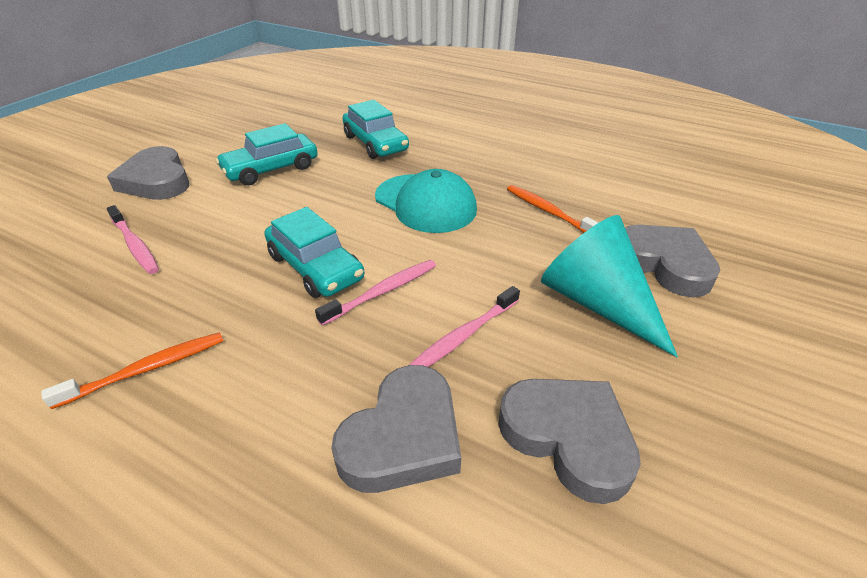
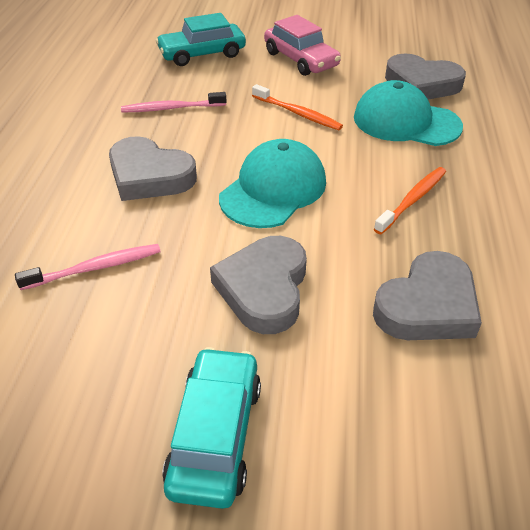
pink car: 0 -> 1
pink toothbrush: 3 -> 2
turquoise cap: 1 -> 2
turquoise car: 3 -> 2
turquoise cone: 1 -> 0

